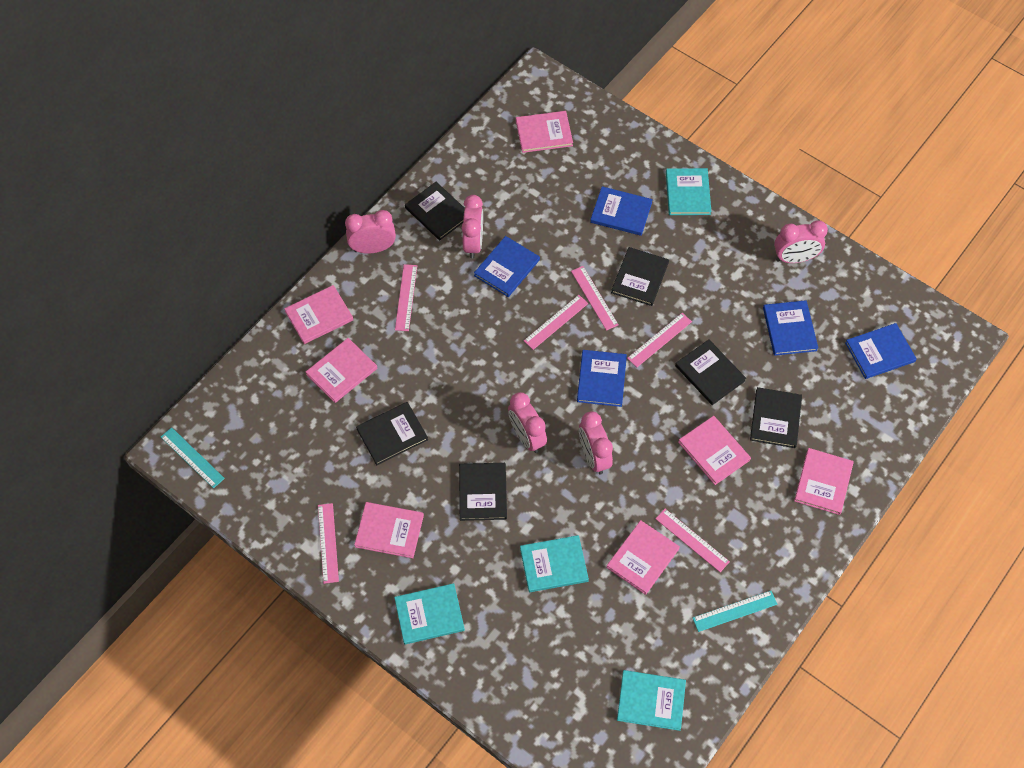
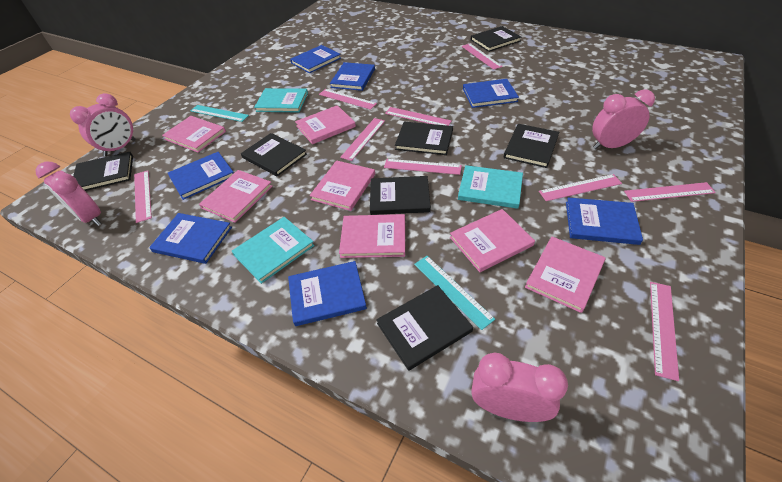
black book: 6 -> 7
blue book: 5 -> 7
pink clock: 5 -> 4
pink ruler: 6 -> 9
turquoise book: 4 -> 3

